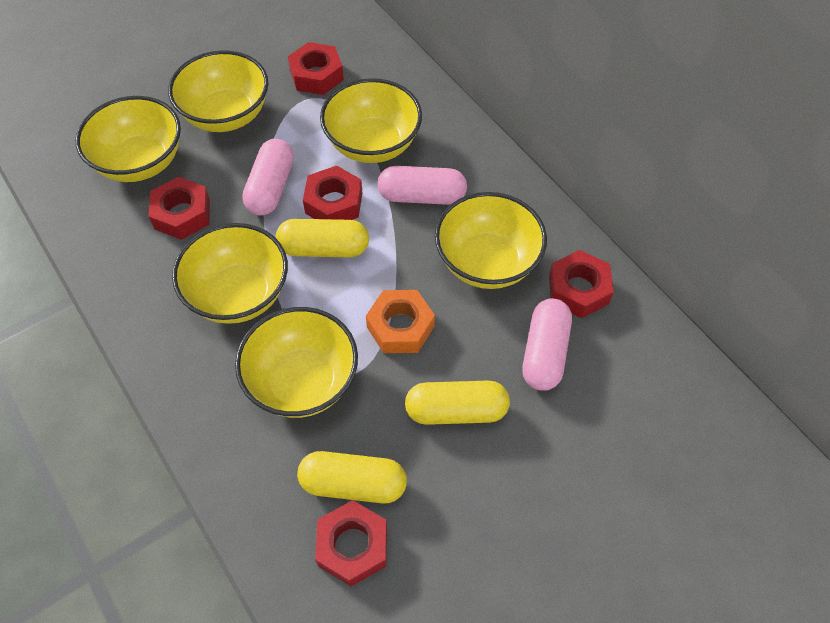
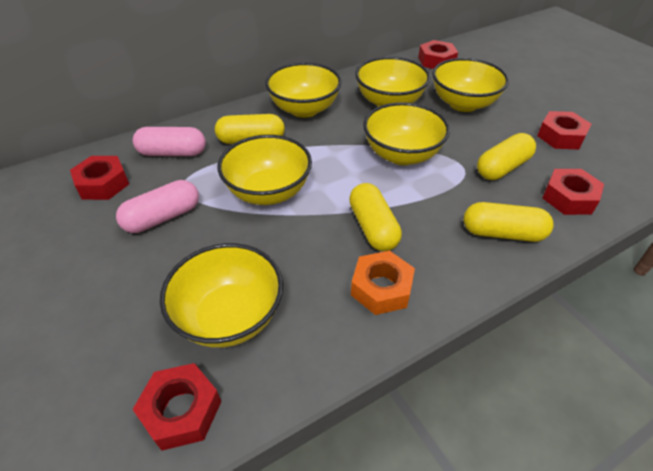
pink capsule: 3 -> 2
yellow capsule: 3 -> 4

